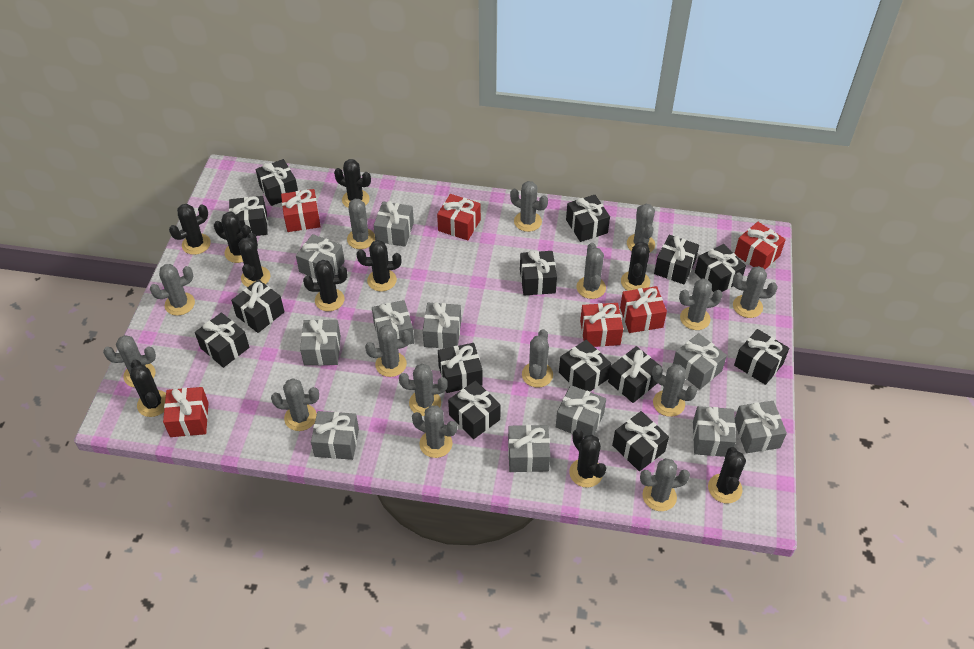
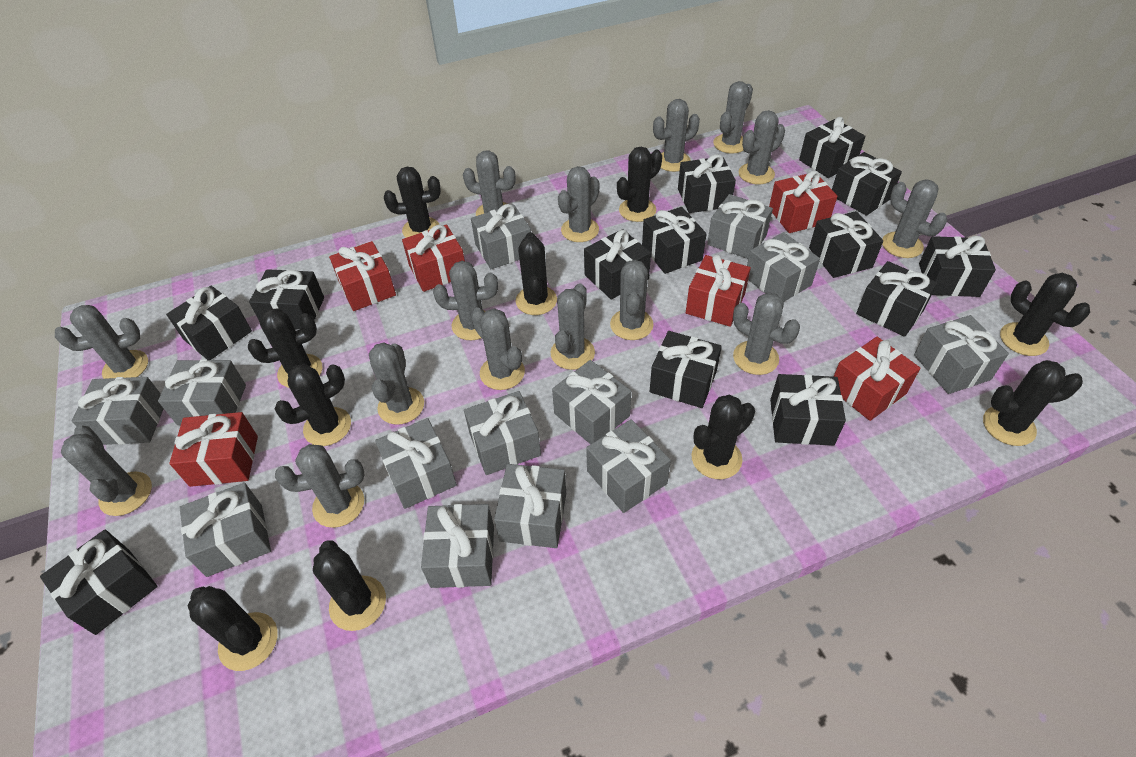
black gift: 14 -> 13
grey gift: 11 -> 13

